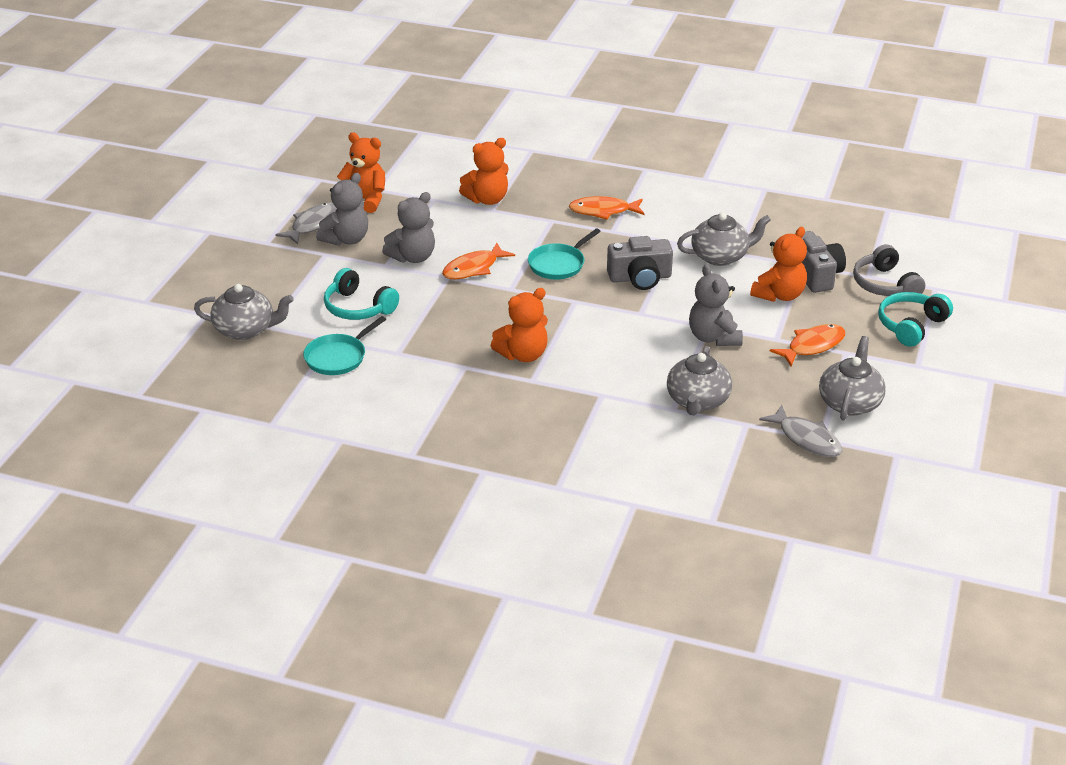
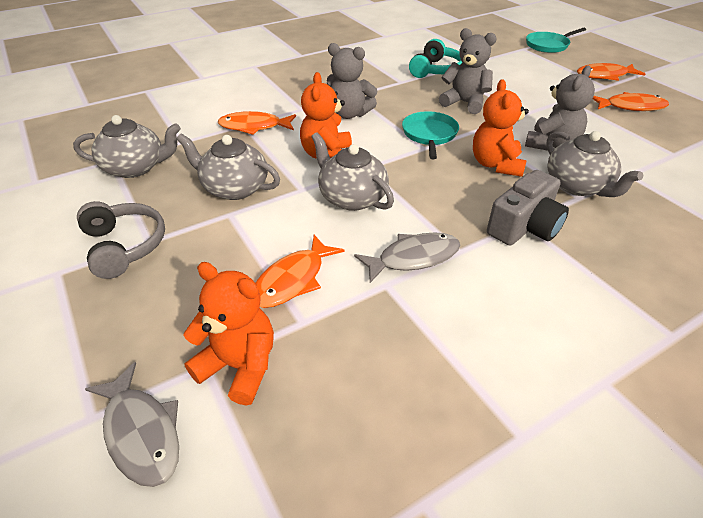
grey camera: 2 -> 1
orange fish: 3 -> 4
orange teddy bear: 4 -> 3
turquoise headphones: 2 -> 1

